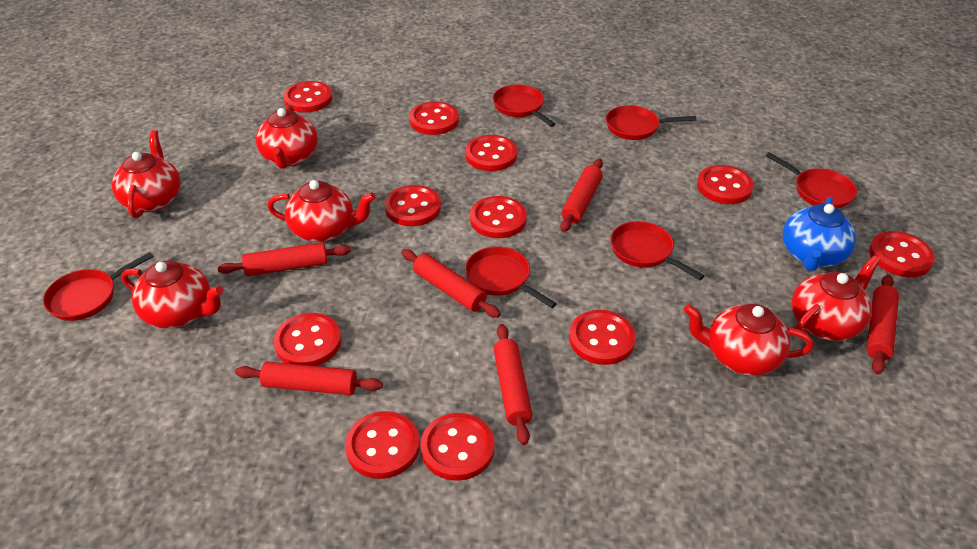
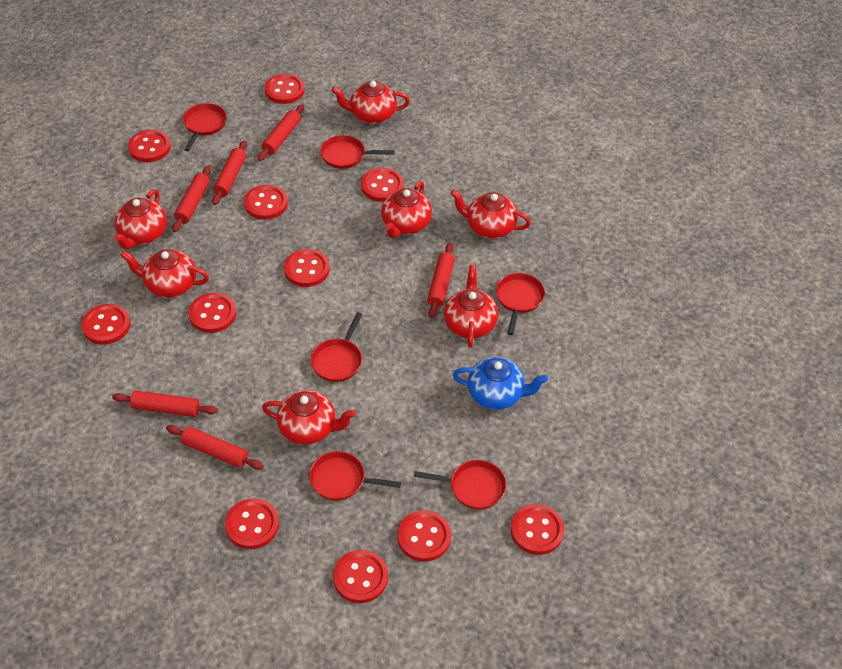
red teapot: 6 -> 7

